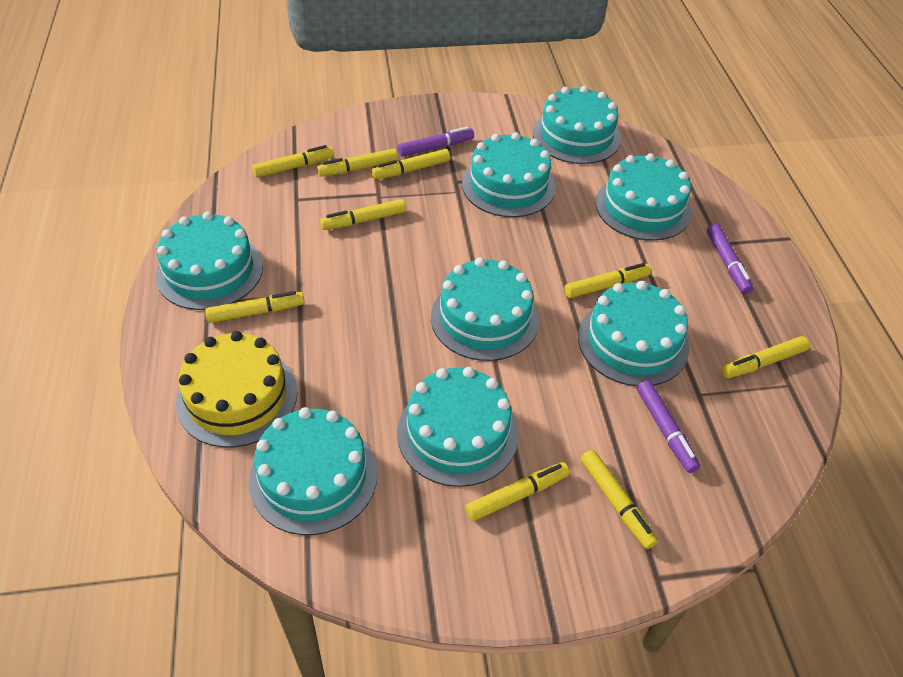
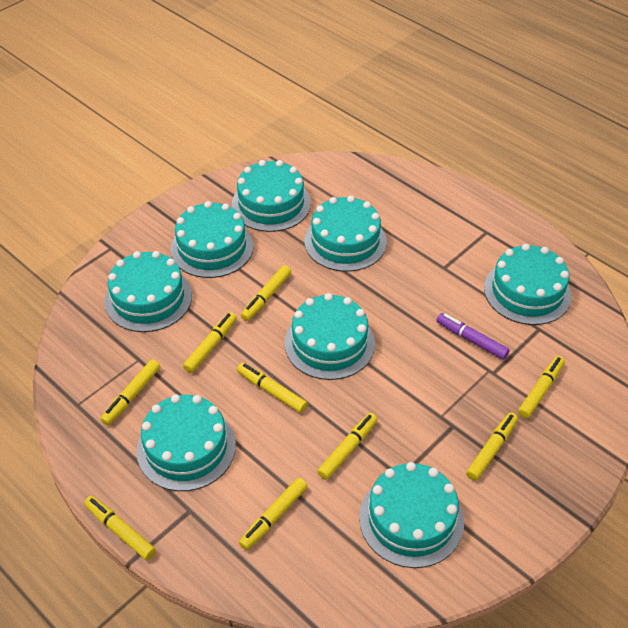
purple marker: 3 -> 1
yellow cake: 1 -> 0

